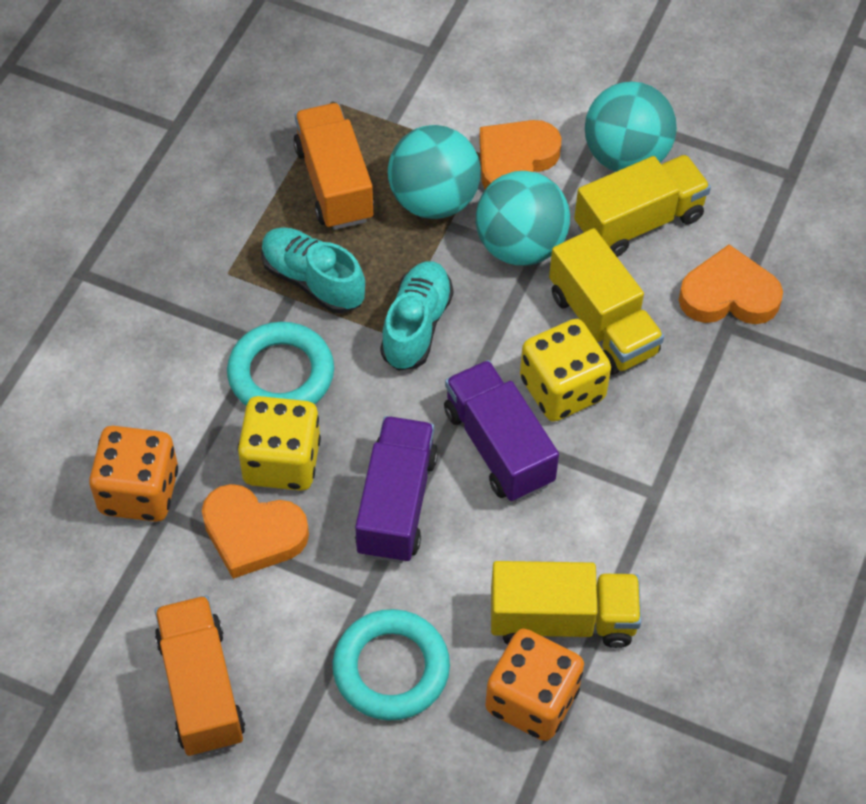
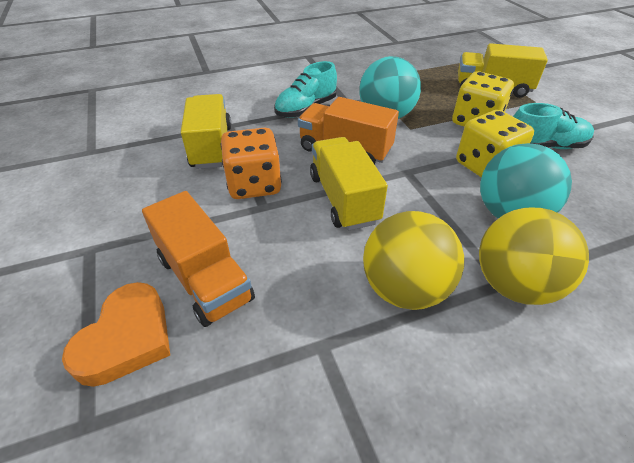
orange dice: 2 -> 1
orange heart: 3 -> 1
purple truck: 2 -> 0
turquoise ball: 3 -> 2
turquoise ring: 2 -> 0
yellow ball: 0 -> 2

